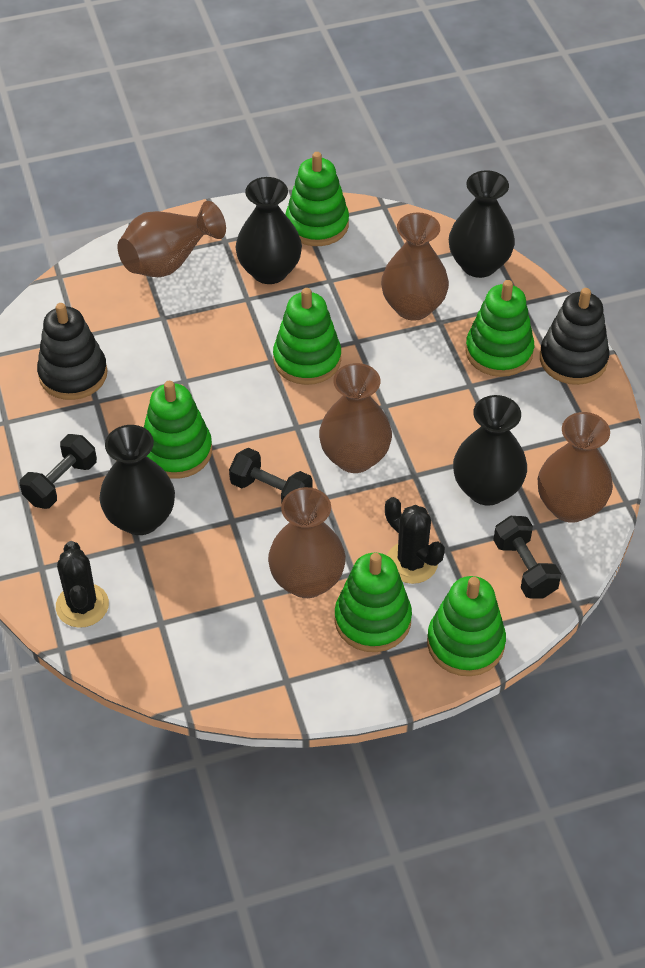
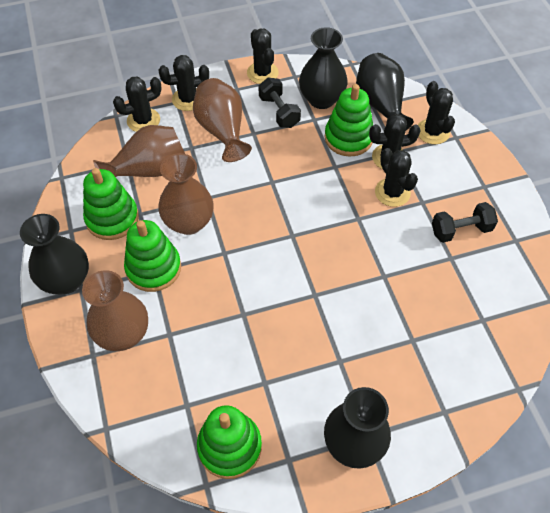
black cactus: 2 -> 6
black dumbbell: 3 -> 2
black stacking toy: 2 -> 0
brown vase: 5 -> 4
green stacking toy: 6 -> 4

